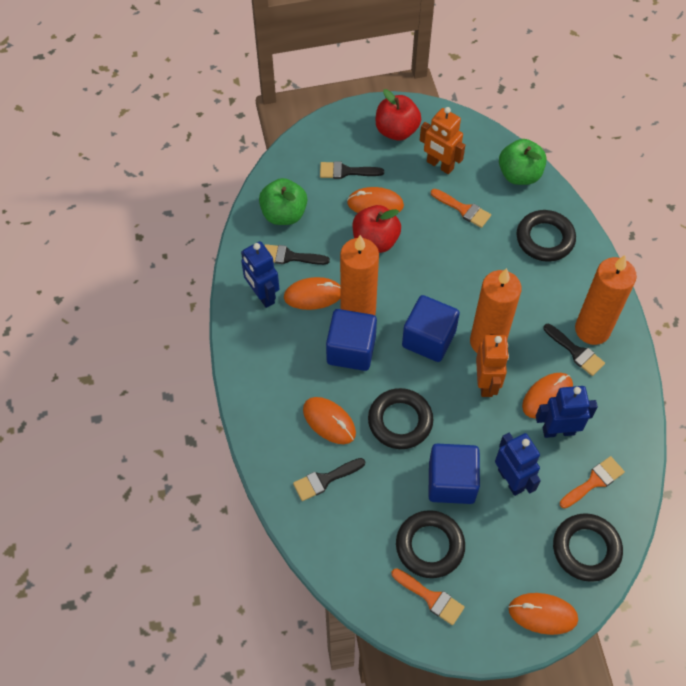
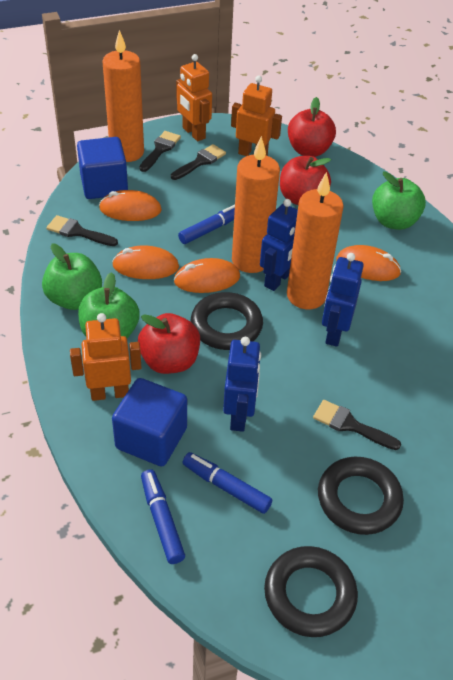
black ring: 4 -> 3
blue cube: 3 -> 2
blue marker: 0 -> 3
green apple: 2 -> 3
orange brush: 3 -> 0
orange mouse: 5 -> 4
orange robot: 2 -> 3
red apple: 2 -> 3

